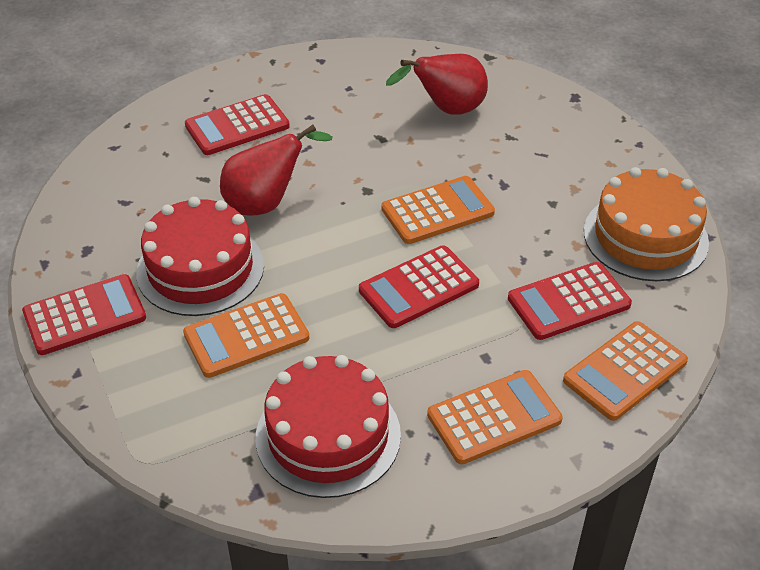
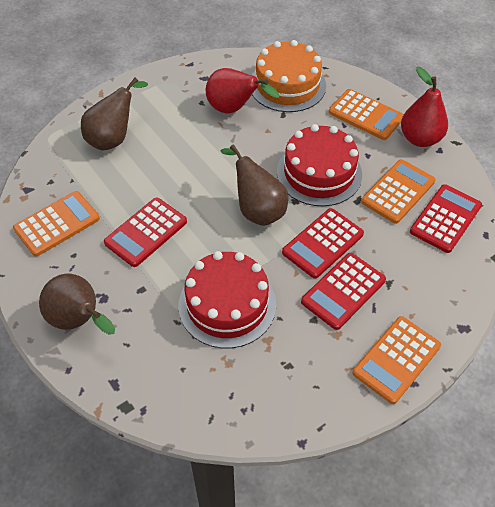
brown pear: 0 -> 3

